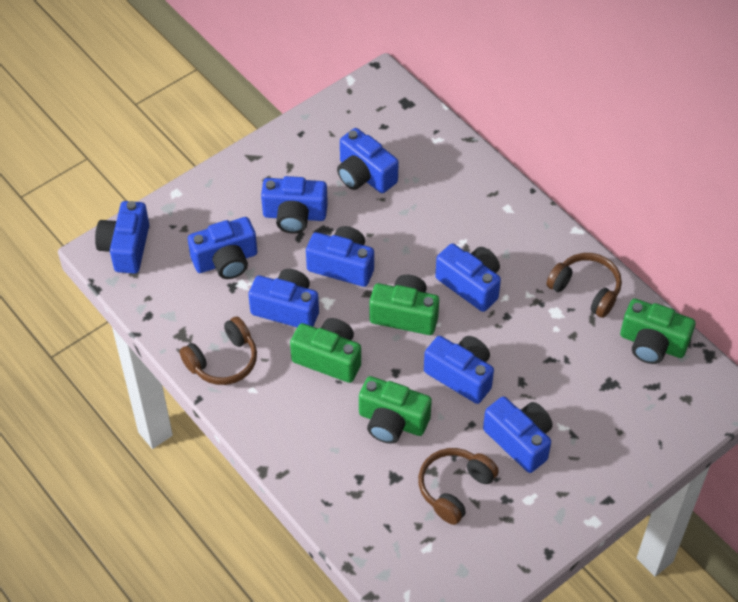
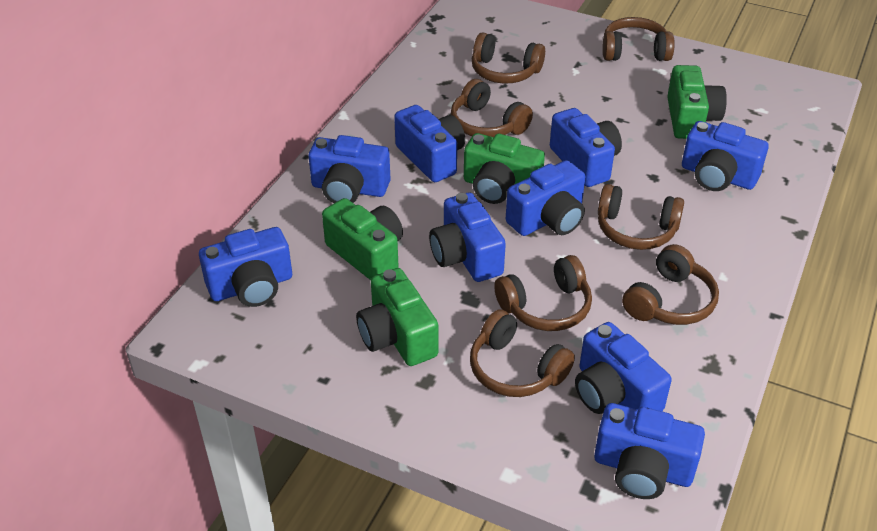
brown headphones: 3 -> 7

